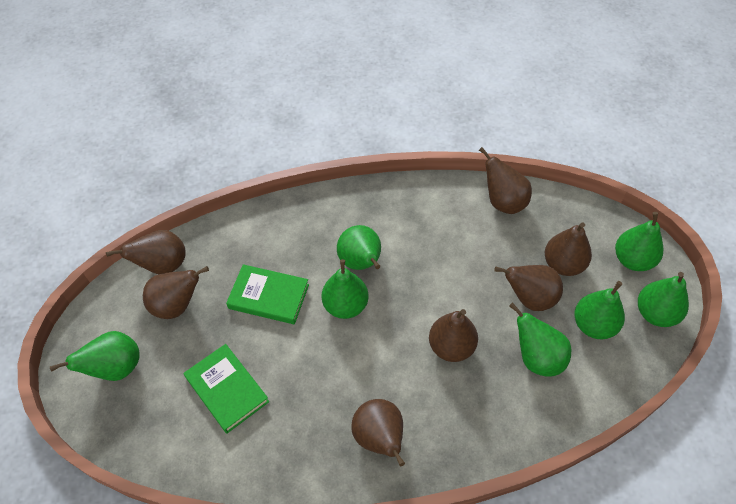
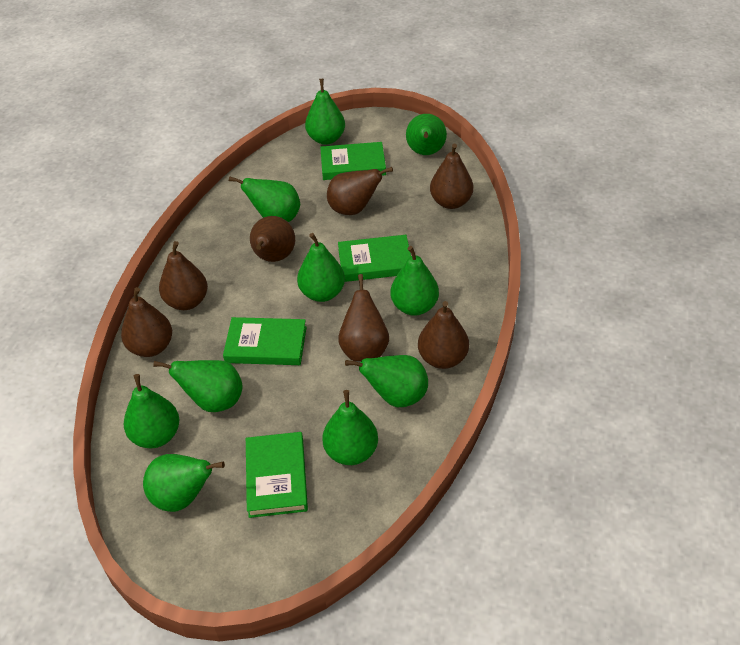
green book: 2 -> 4
green pear: 7 -> 10

